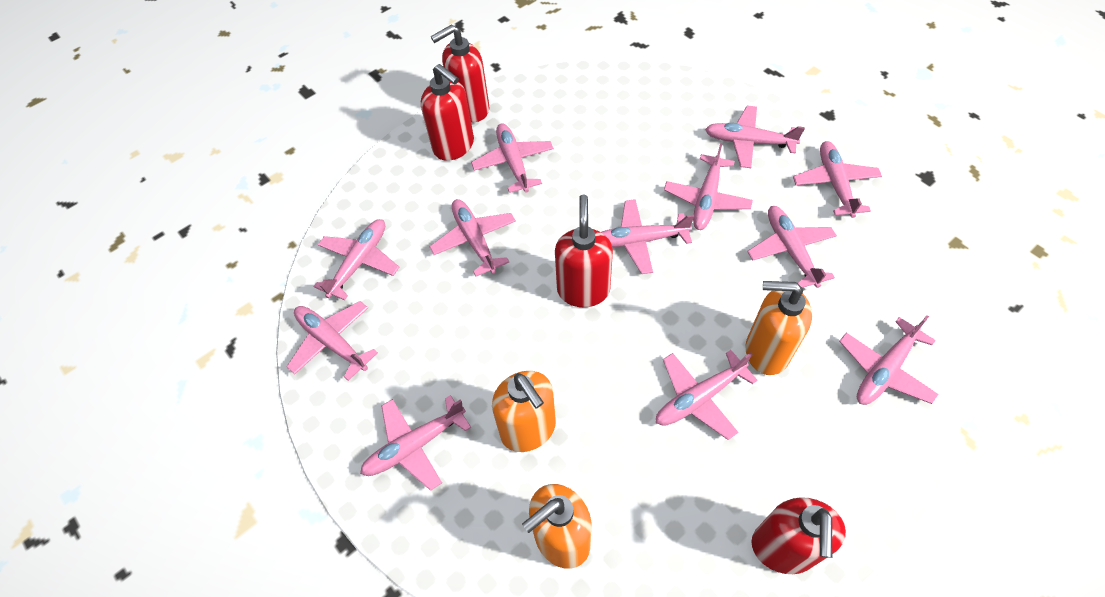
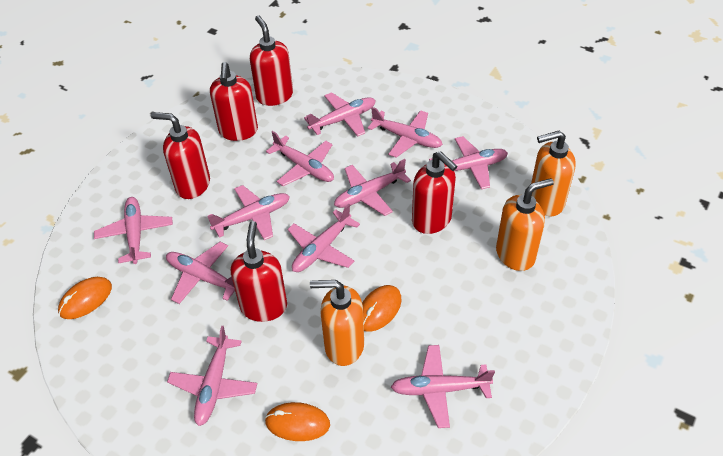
orange mouse: 0 -> 3
pink plane: 12 -> 11
red soap dispenser: 4 -> 5

